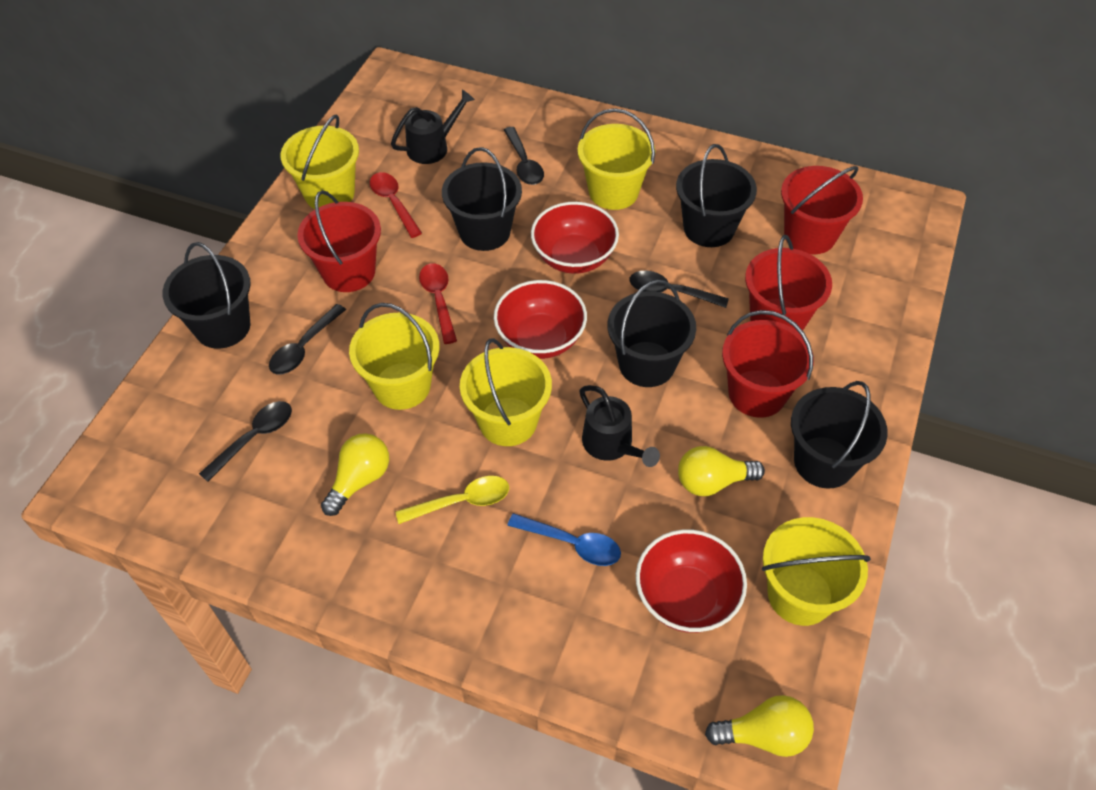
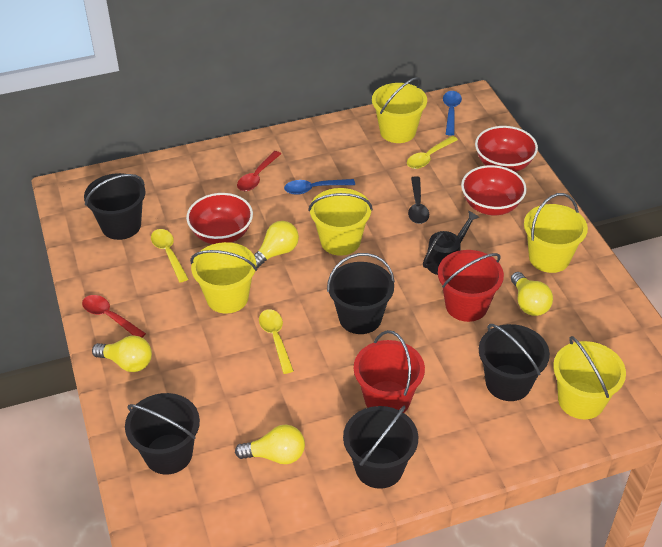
black spoon: 4 -> 1
black watering can: 2 -> 1
blue spoon: 1 -> 2
red bucket: 4 -> 2
yellow light bulb: 3 -> 4
yellow spoon: 1 -> 3

